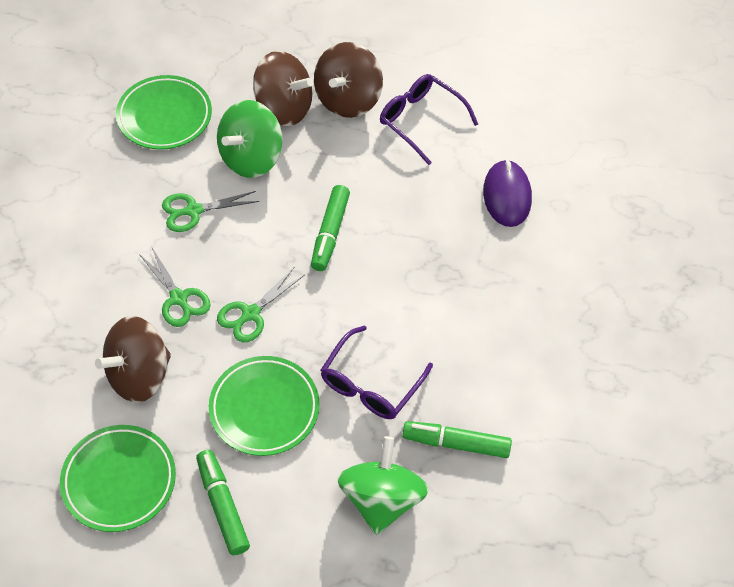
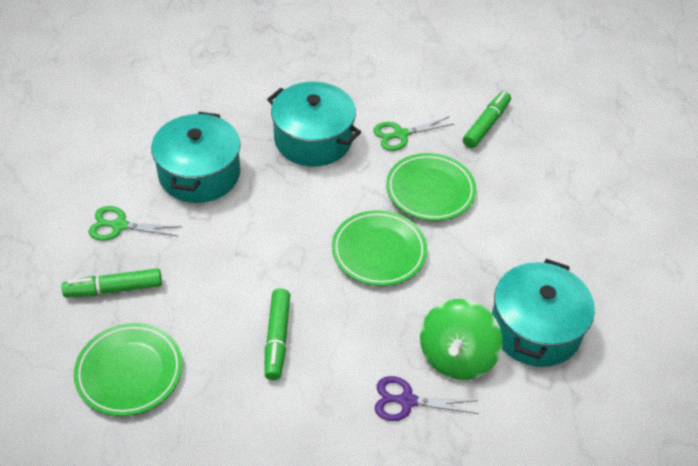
brown spinning top: 3 -> 0
green scissors: 3 -> 2
green spinning top: 2 -> 1
purple glasses: 2 -> 0
purple mouse: 1 -> 0
purple scissors: 0 -> 1
turquoise pot: 0 -> 3

